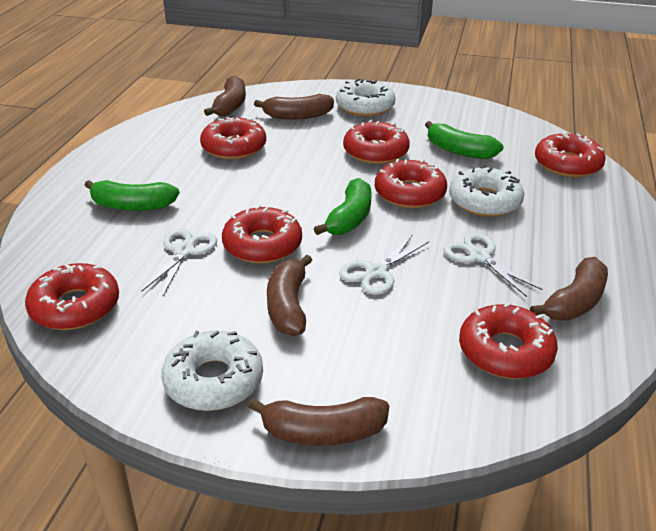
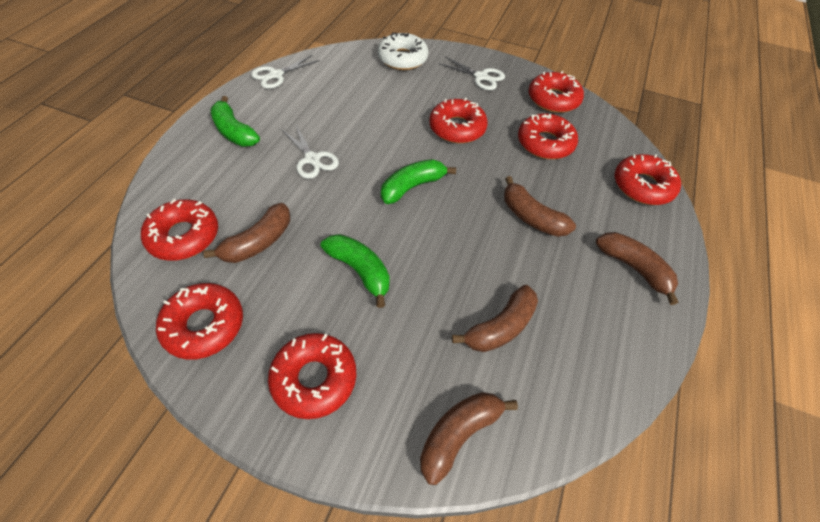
white donut: 3 -> 1

